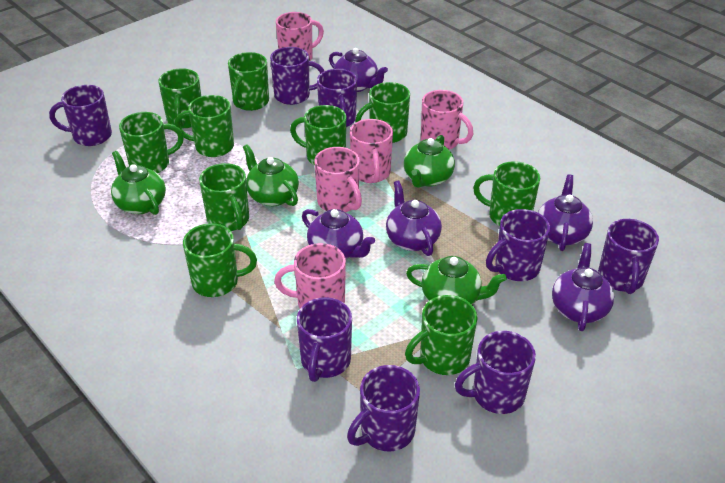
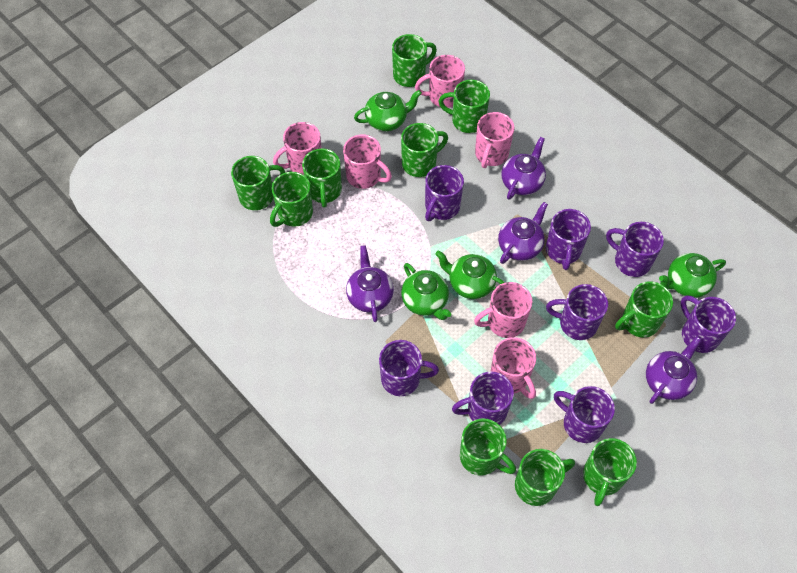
pink mug: 5 -> 6
purple teapot: 5 -> 4

